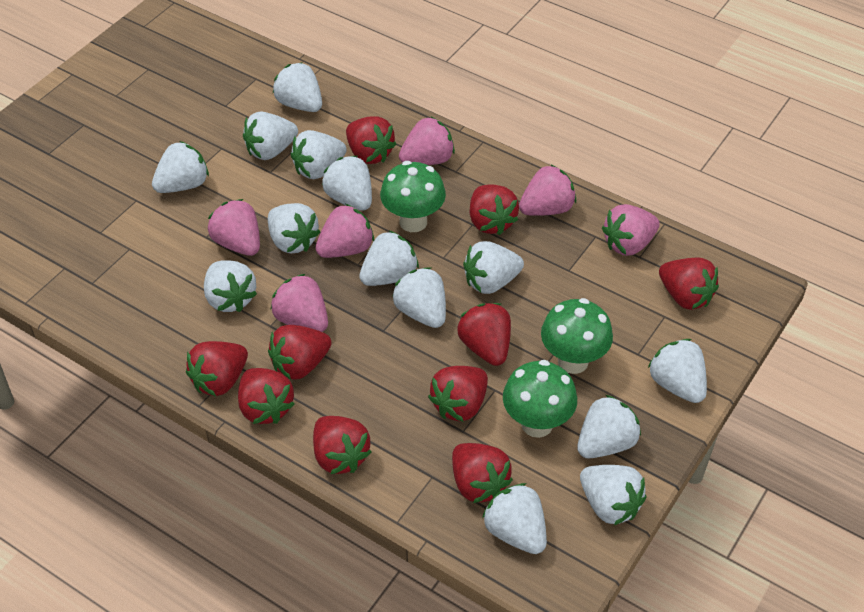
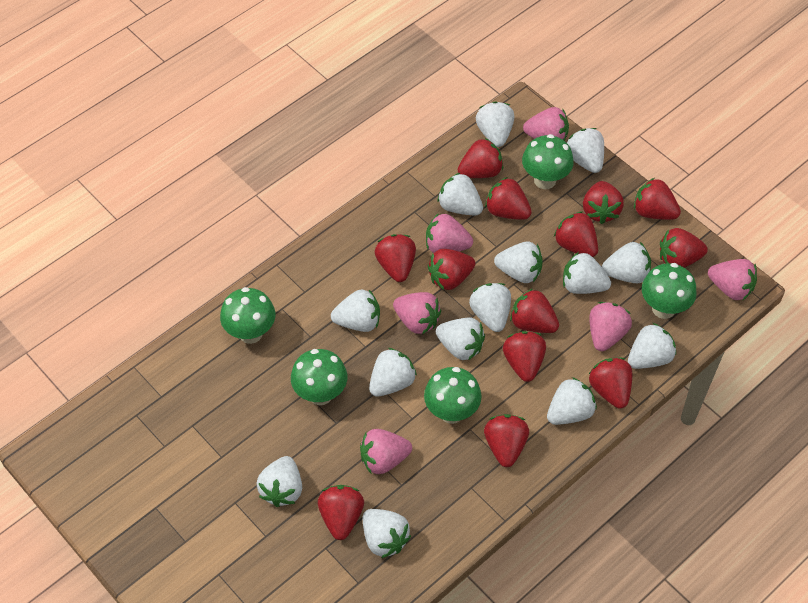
green mushroom: 3 -> 5
red strawberry: 10 -> 13

